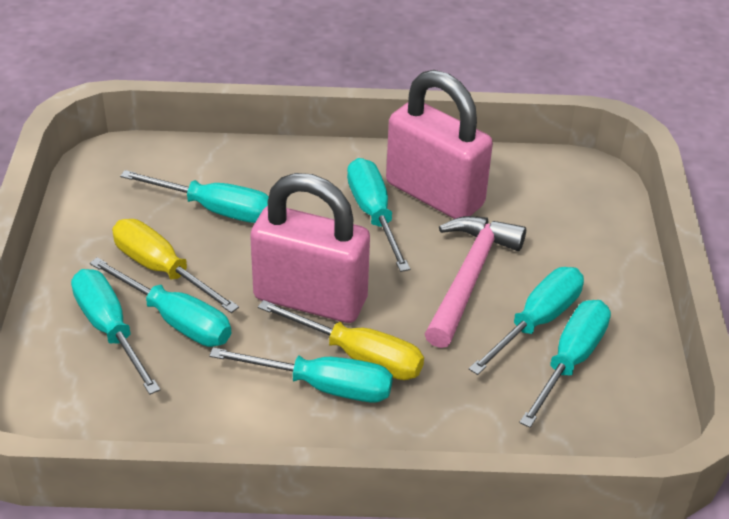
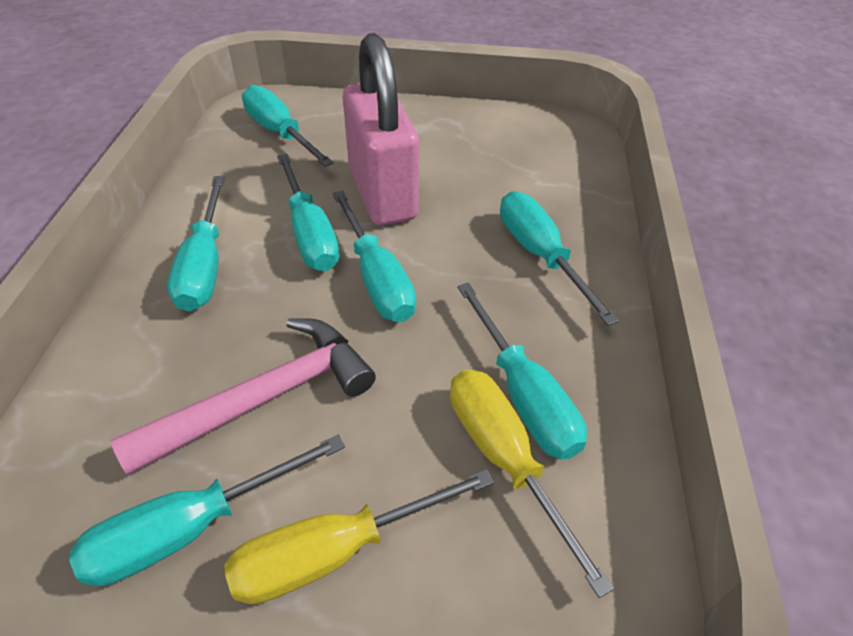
pink padlock: 2 -> 1

